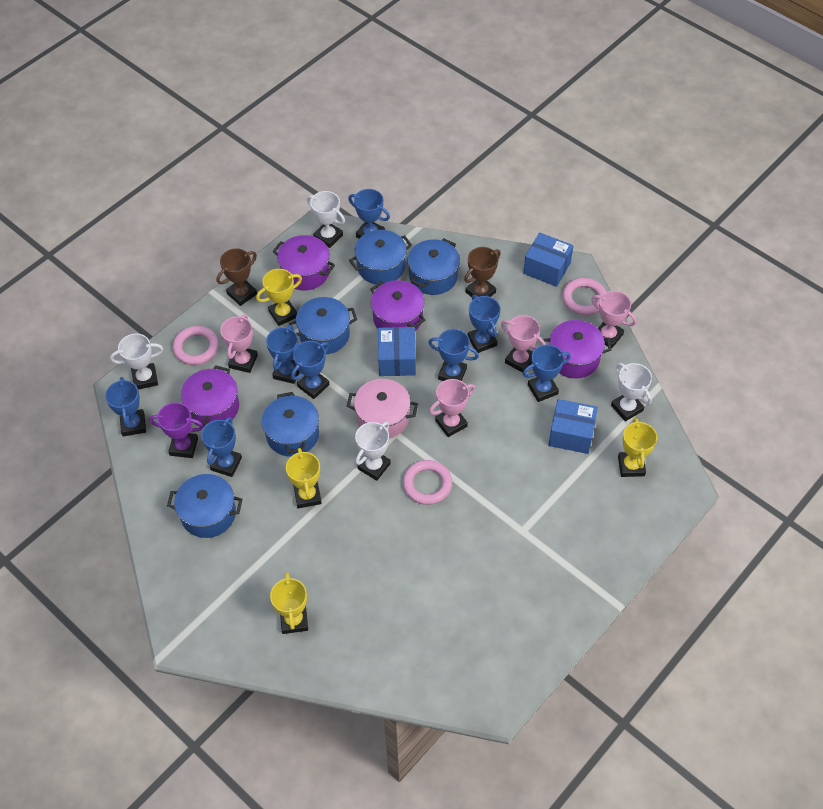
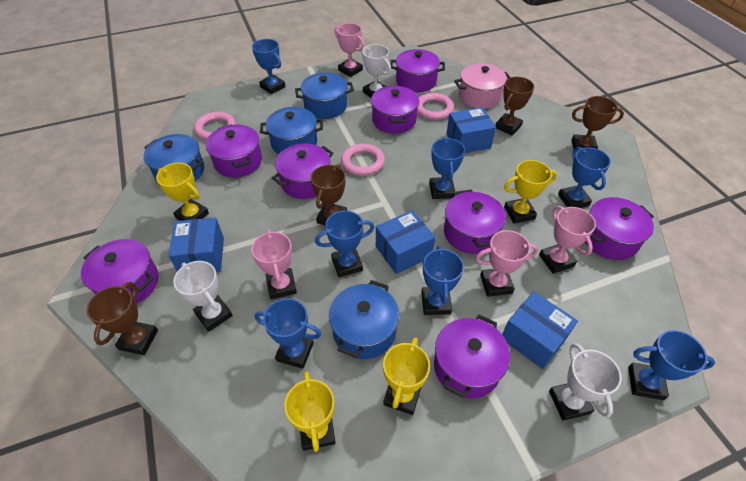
blue box: 3 -> 4
blue pot: 5 -> 4
blue trophy: 8 -> 7
brown trophy: 2 -> 4
purple pot: 4 -> 8
purple trophy: 1 -> 0
white trophy: 4 -> 3

